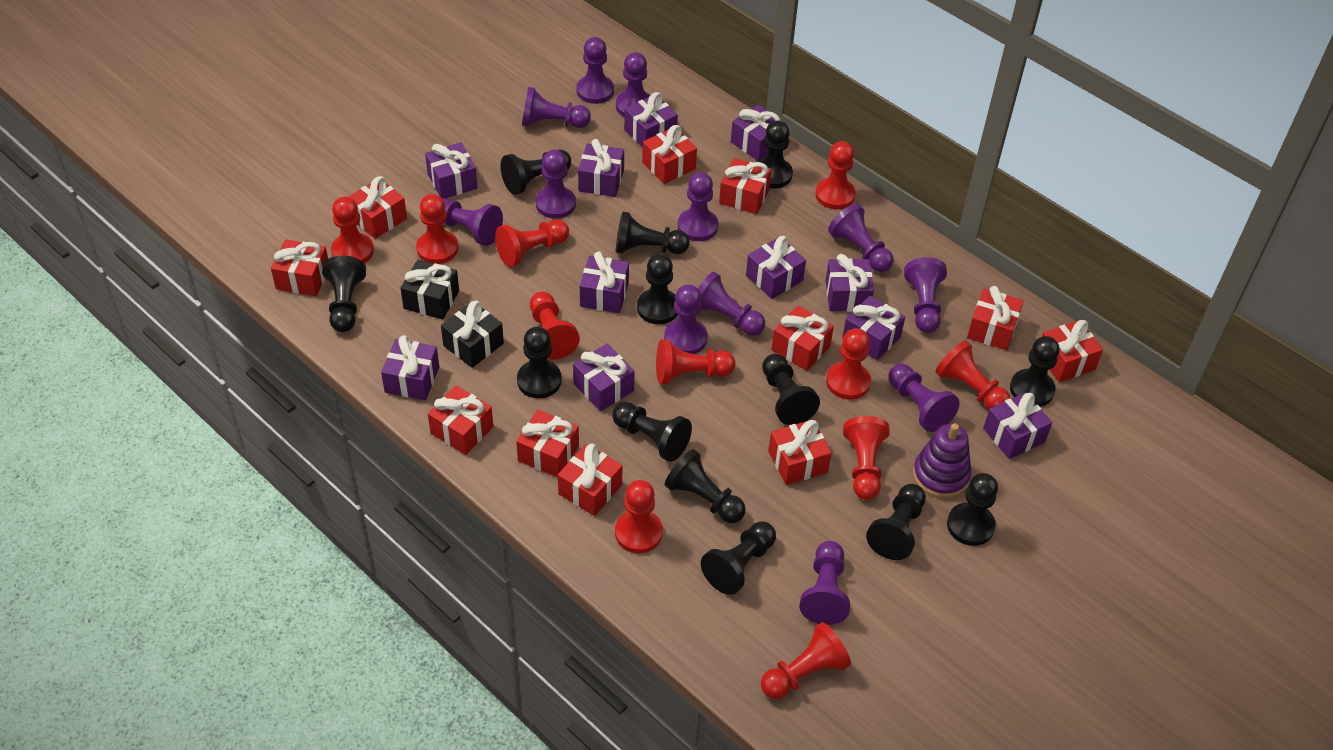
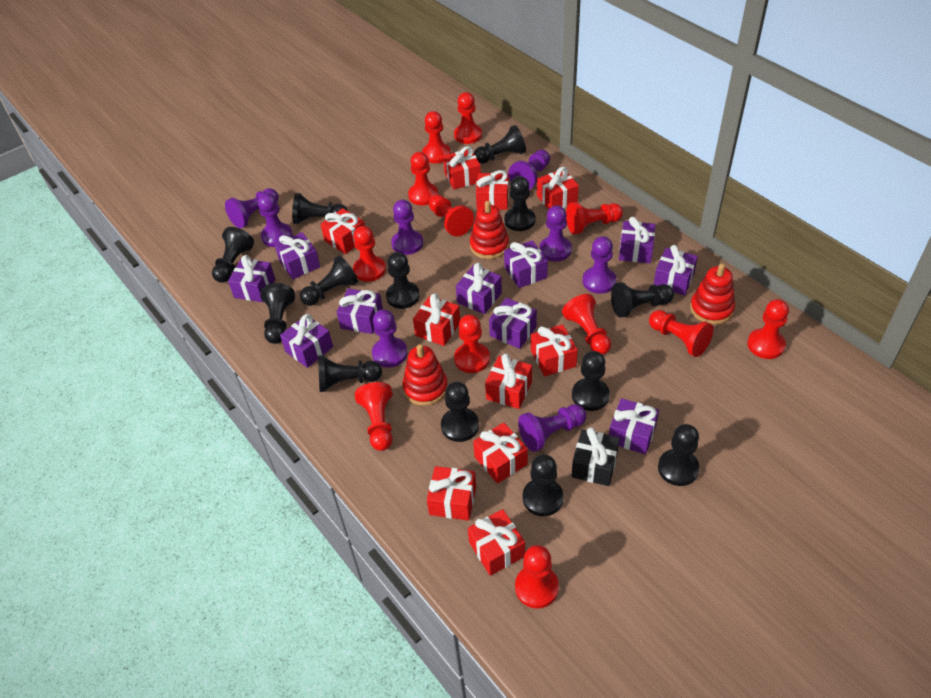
black gift: 2 -> 1
purple gift: 11 -> 10
purple pawn: 12 -> 8
purple stacking toy: 1 -> 0
red gift: 11 -> 10
red pawn: 11 -> 12
red stacking toy: 0 -> 3

